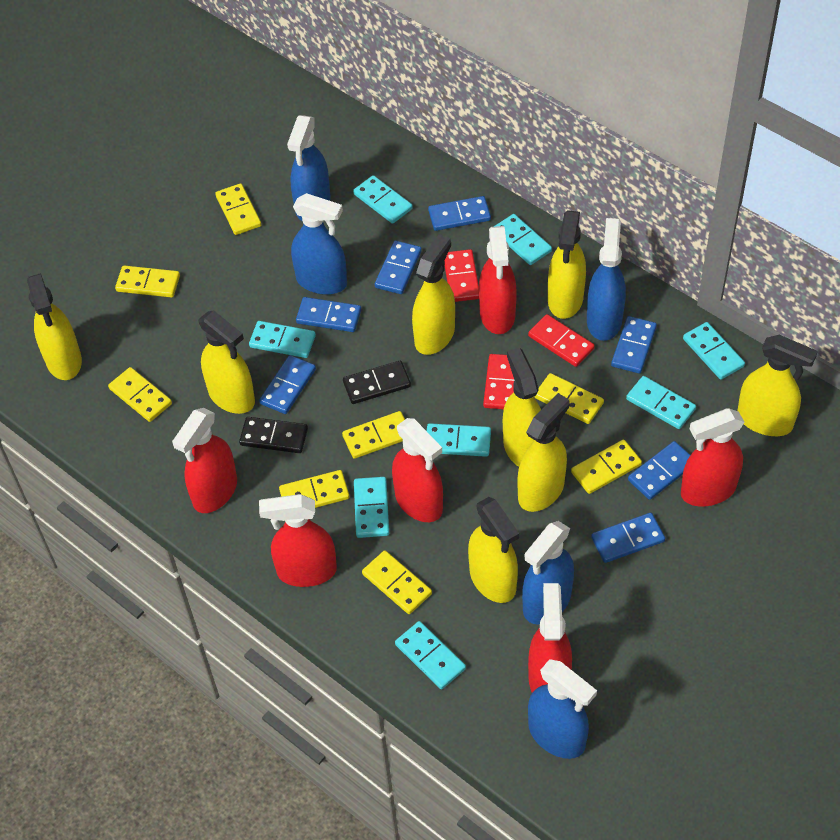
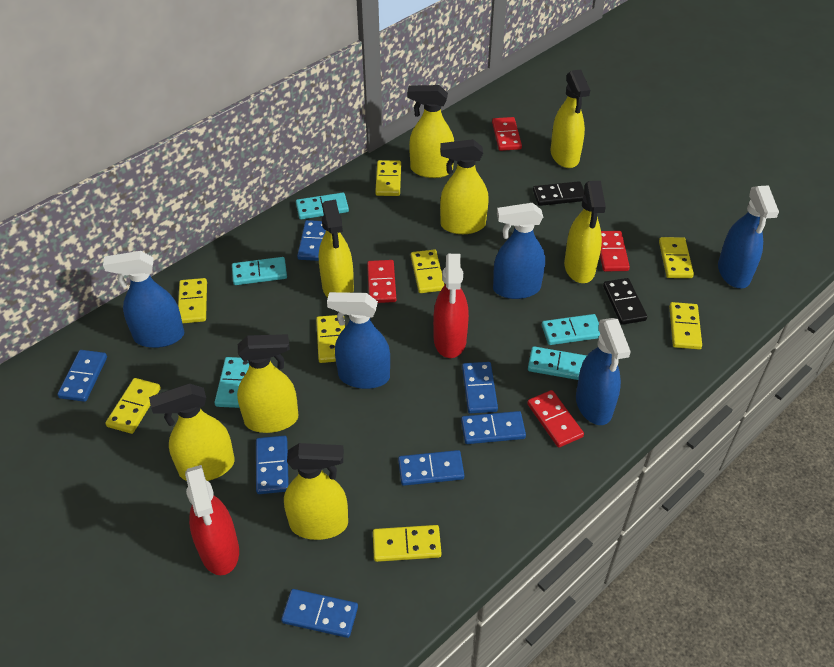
red domino: 3 -> 4
red spray bottle: 6 -> 2
turquoise domino: 8 -> 5

